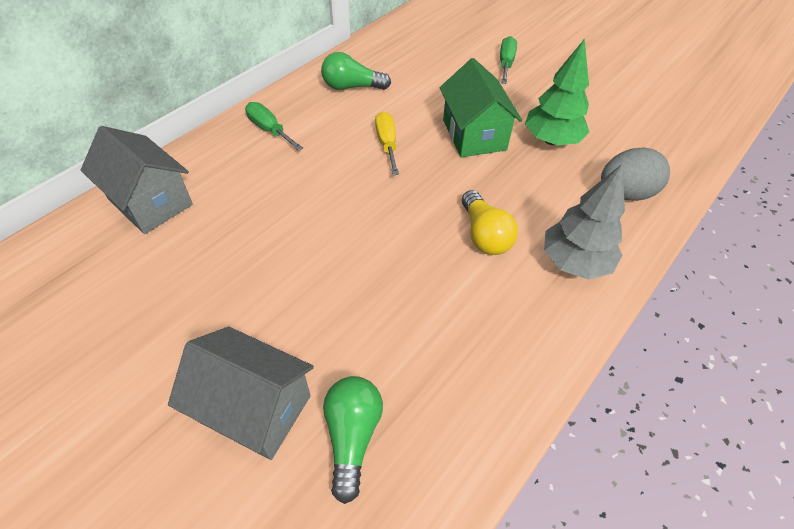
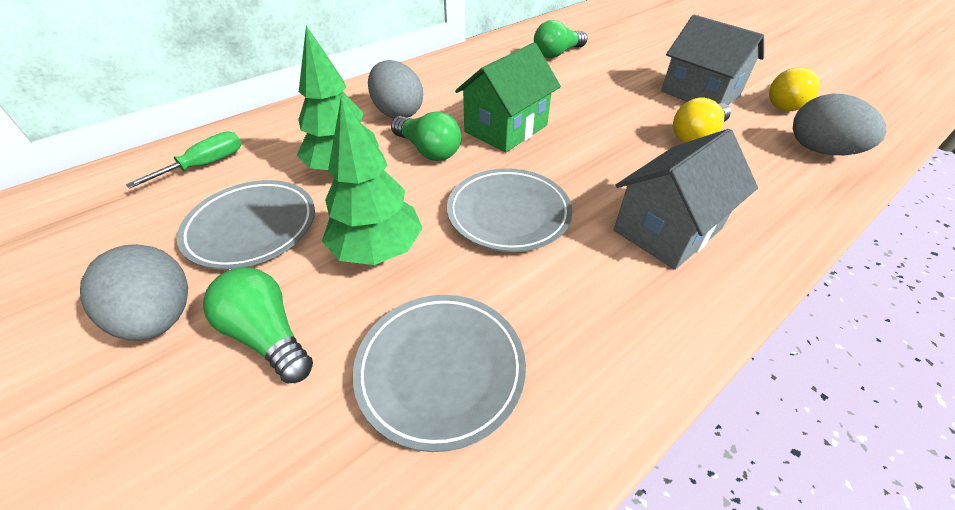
green light bulb: 2 -> 3
green screwdriver: 2 -> 1
green tree: 1 -> 2
grey egg: 1 -> 3
grey plate: 0 -> 3
grey tree: 1 -> 0
yellow light bulb: 1 -> 2
yellow screwdriver: 1 -> 0

